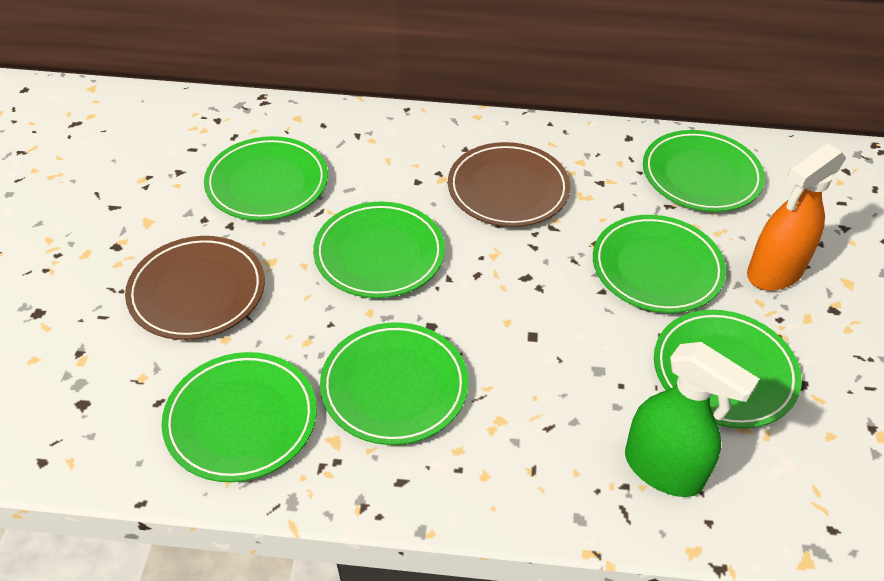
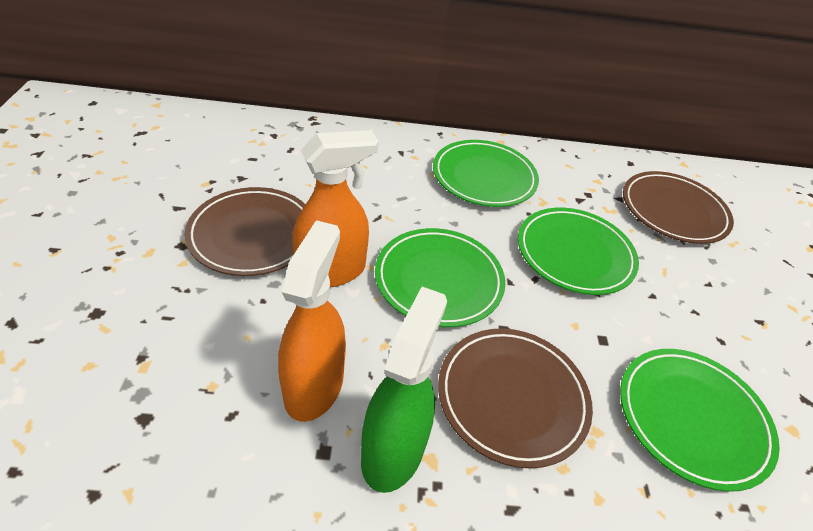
brown plate: 2 -> 3
green plate: 7 -> 4
orange spray bottle: 1 -> 2

